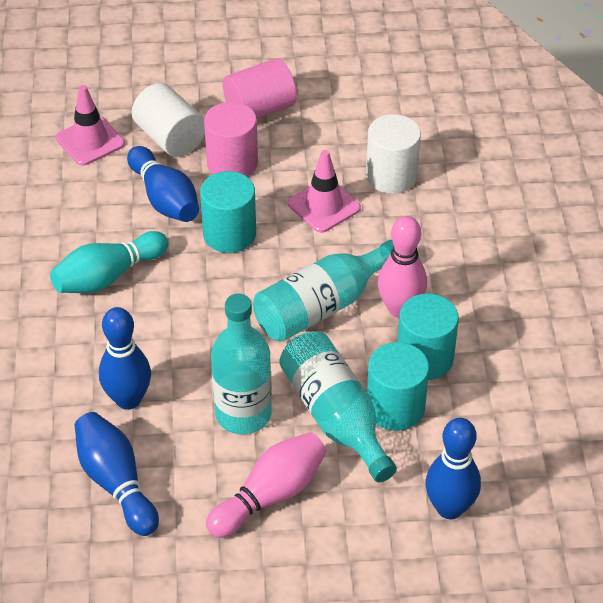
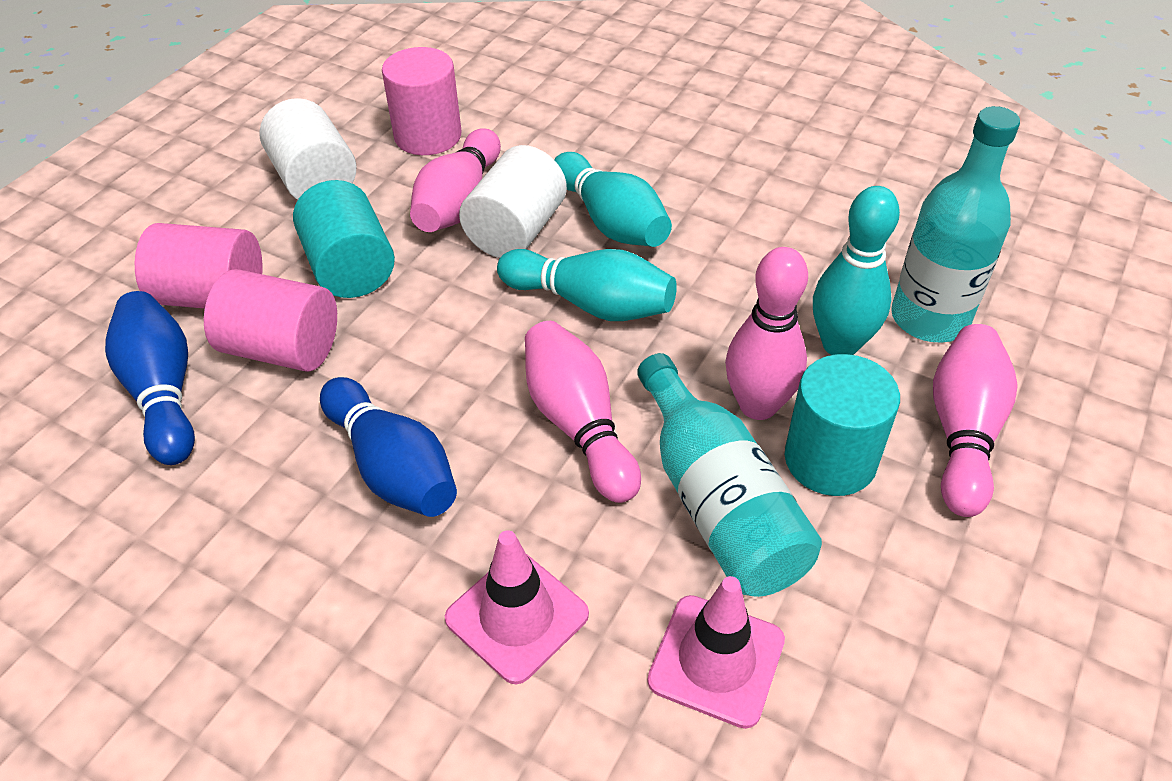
blue bowling pin: 4 -> 2
pink bowling pin: 2 -> 4
pink cylinder: 2 -> 3
turquoise bottle: 3 -> 2
turquoise bowling pin: 1 -> 3
turquoise cylinder: 3 -> 2

